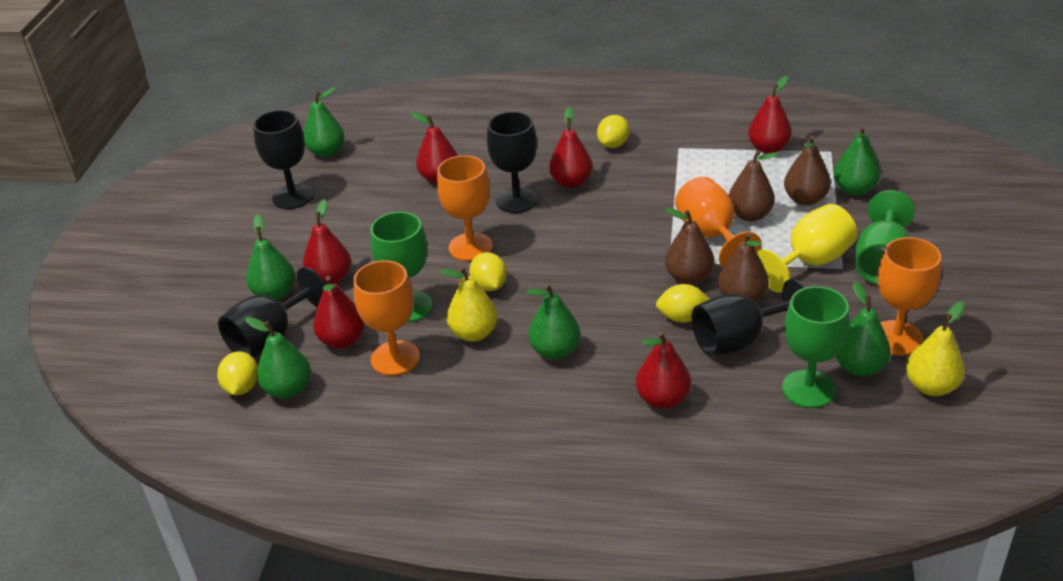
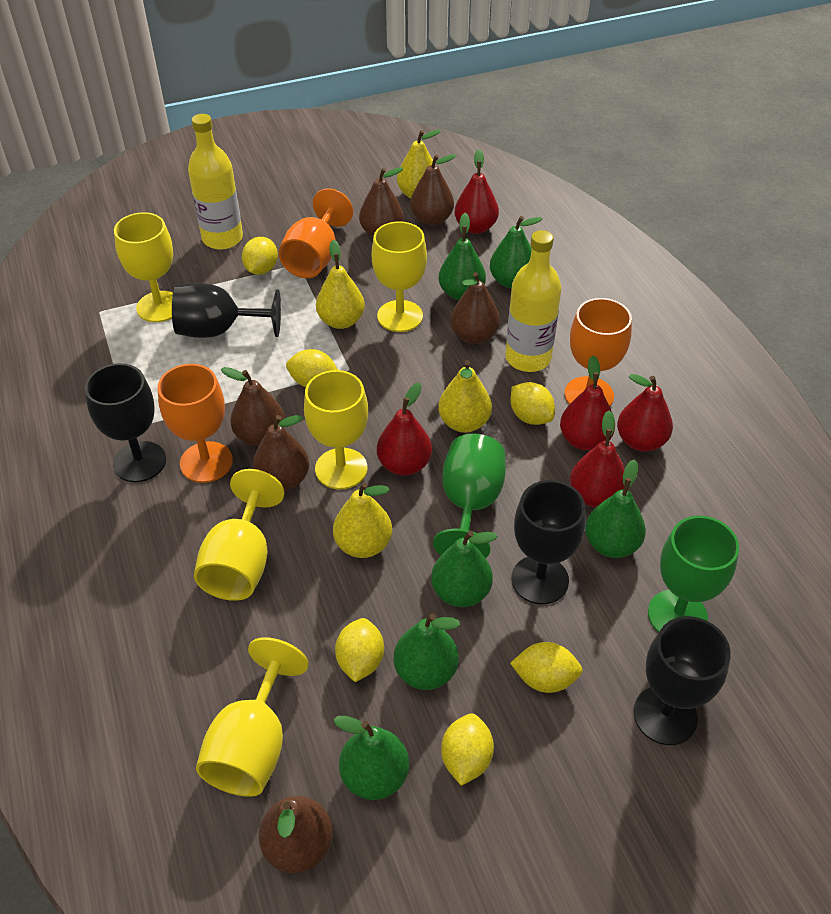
brown pear: 4 -> 6
green goblet: 3 -> 2
orange goblet: 4 -> 3
red pear: 6 -> 5
yellow bottle: 0 -> 2
yellow goblet: 1 -> 5
yellow lemon: 4 -> 6
yellow pear: 2 -> 4

